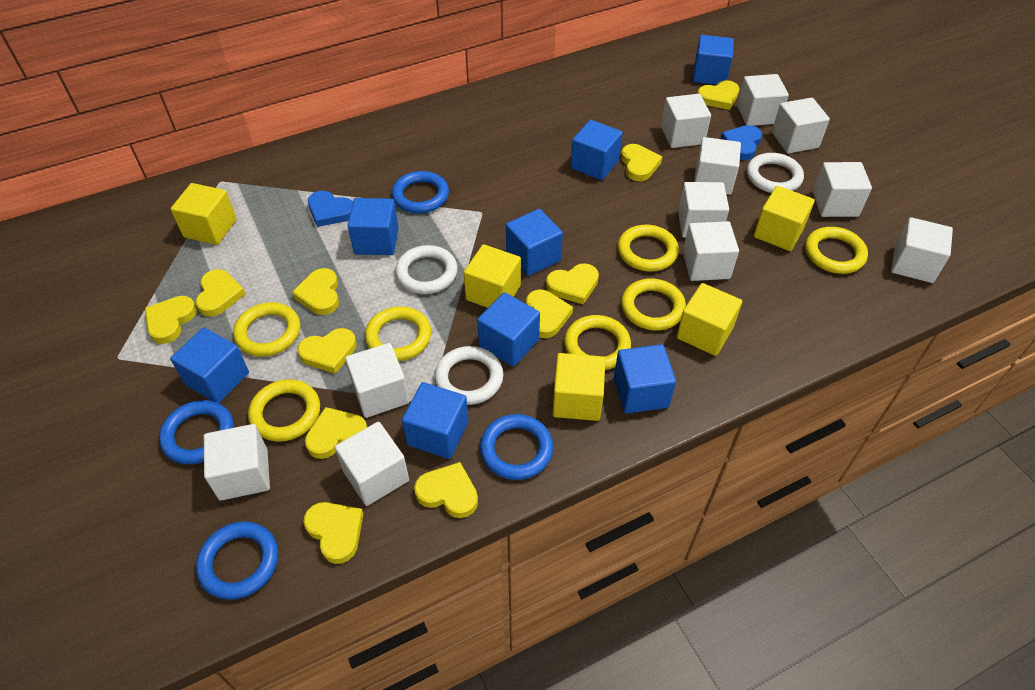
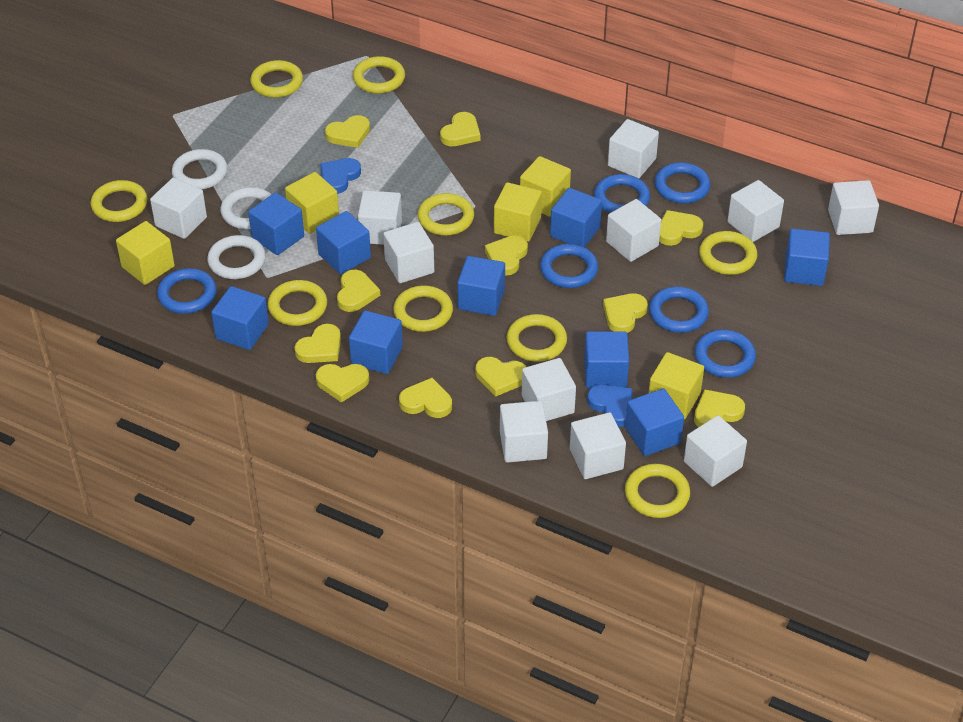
blue cube: 8 -> 9
blue ring: 4 -> 6
yellow ring: 7 -> 9

